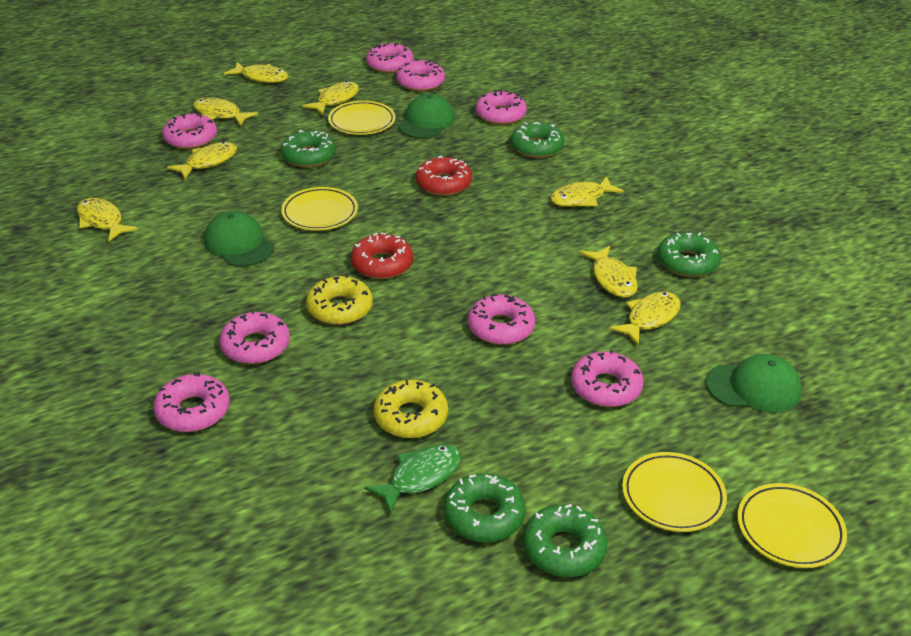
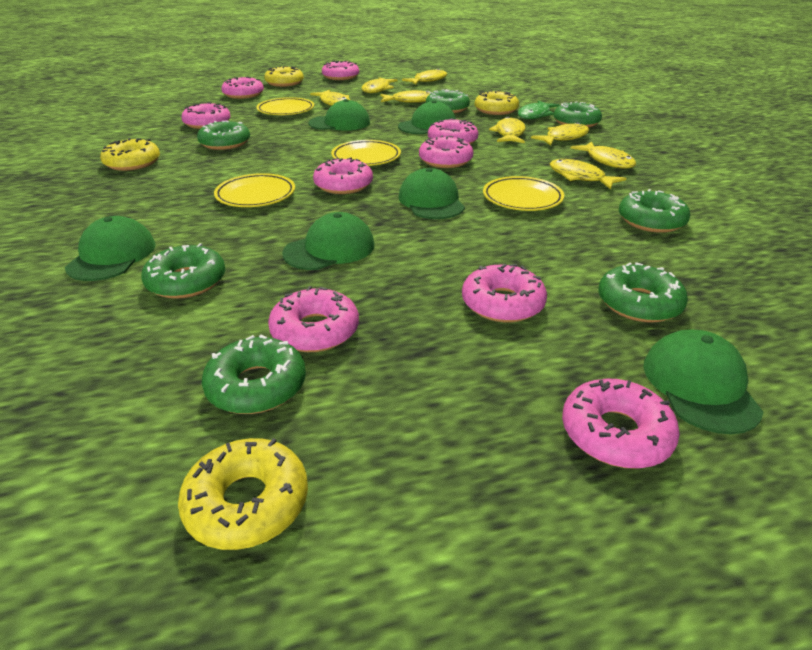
green cap: 3 -> 6
green donut: 5 -> 7
pink donut: 8 -> 9
red donut: 2 -> 0
yellow donut: 2 -> 4

